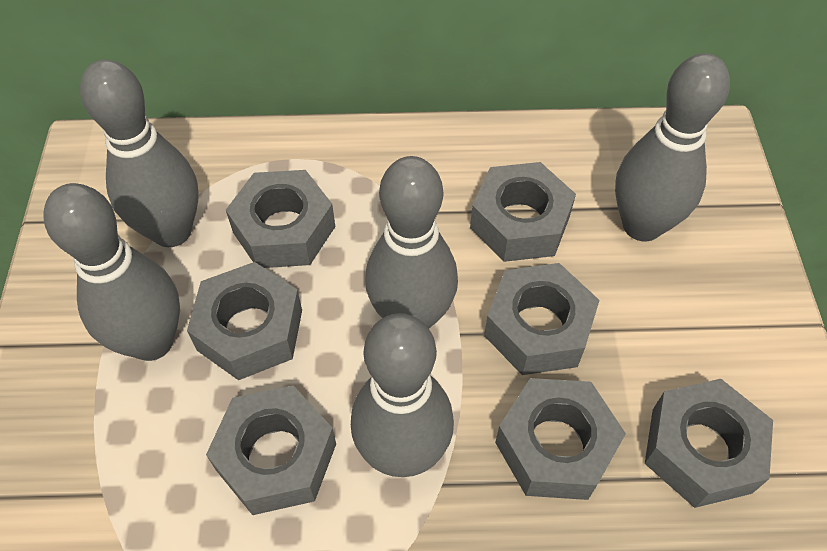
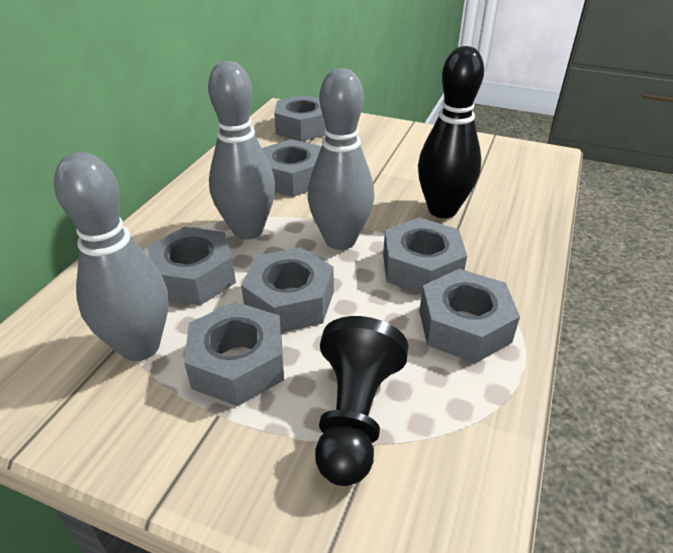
black bowling pin: 0 -> 1
black pawn: 0 -> 1
grey bowling pin: 5 -> 3

